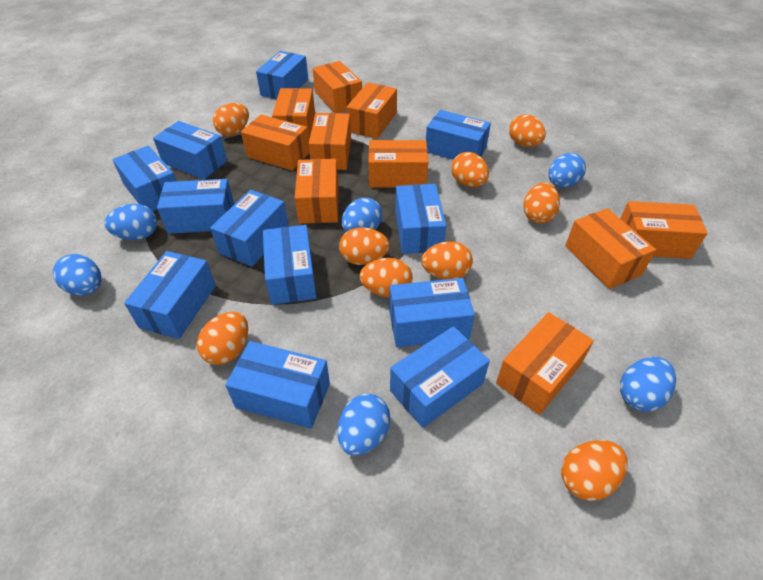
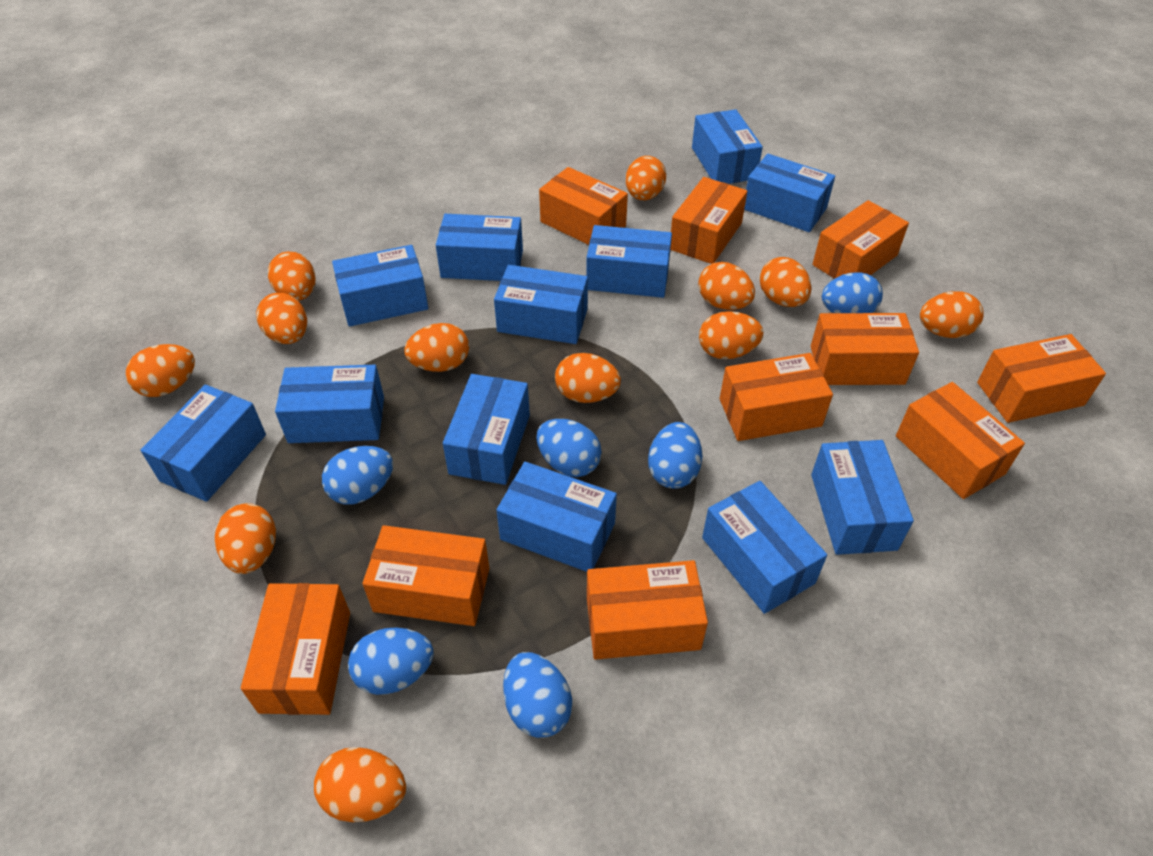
orange egg: 9 -> 12

